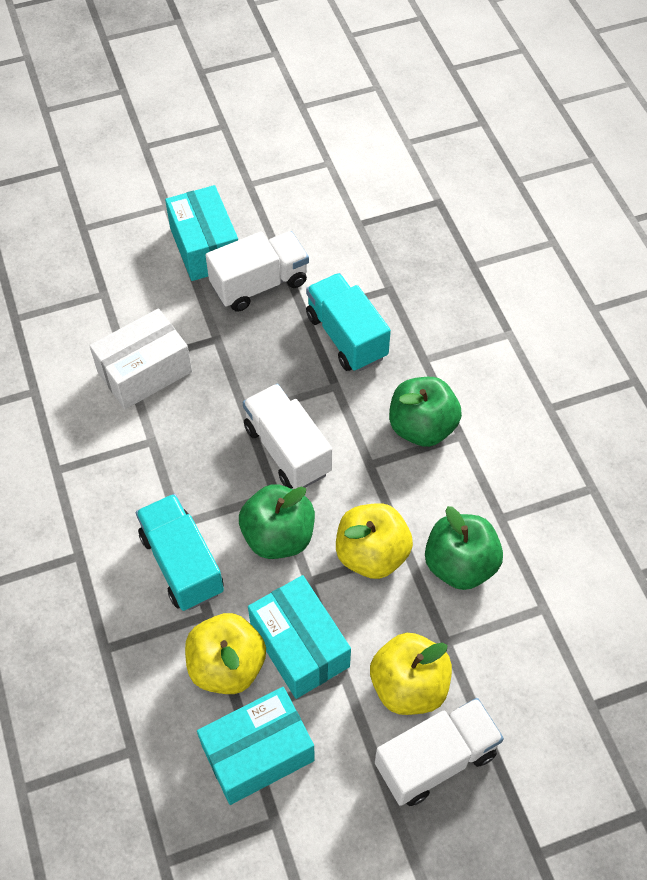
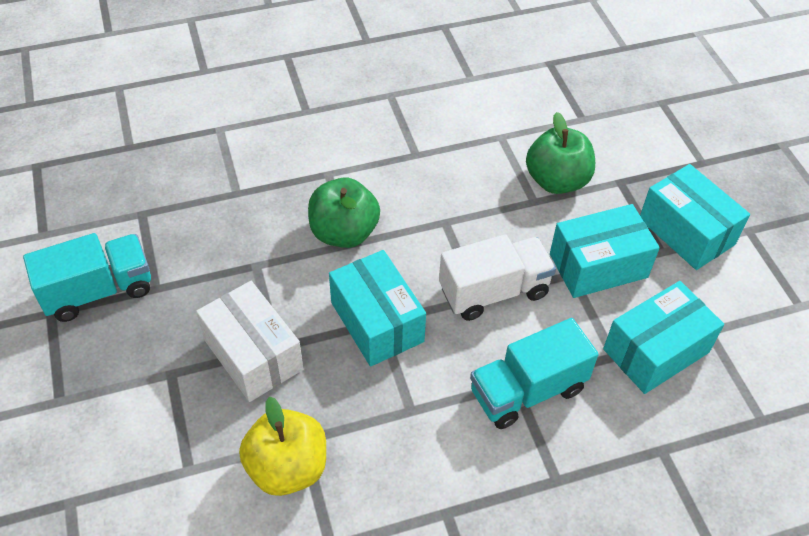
green apple: 3 -> 2
turquoise box: 3 -> 4
white truck: 3 -> 1
yellow apple: 3 -> 1

